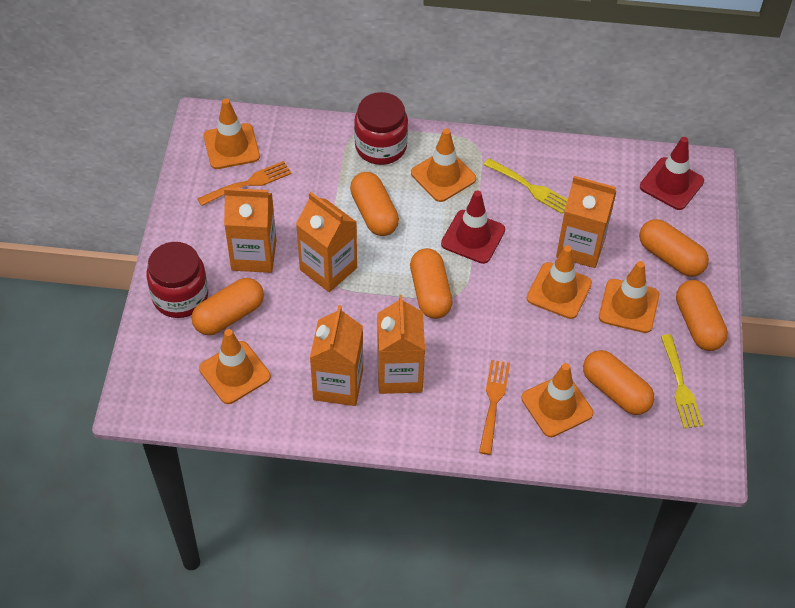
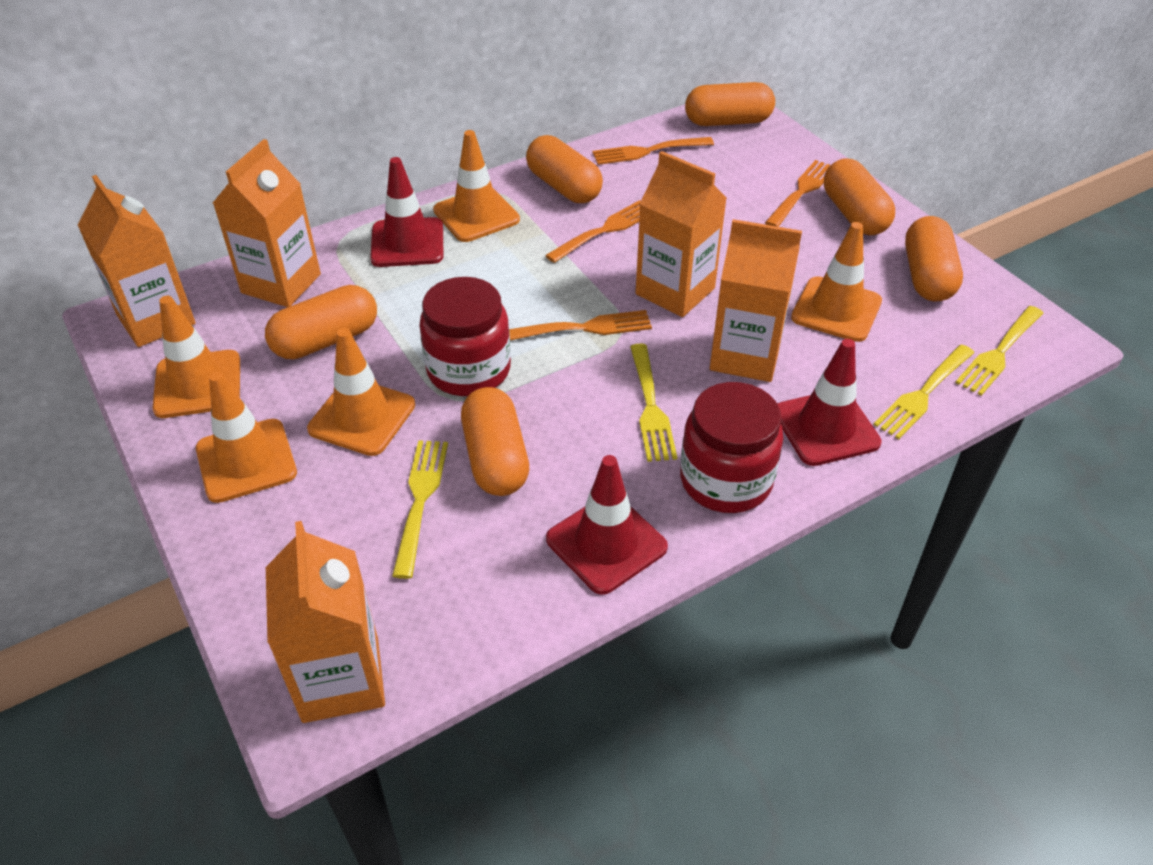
orange fork: 2 -> 4
orange traffic cone: 6 -> 5
red traffic cone: 2 -> 3
yellow fork: 2 -> 4

